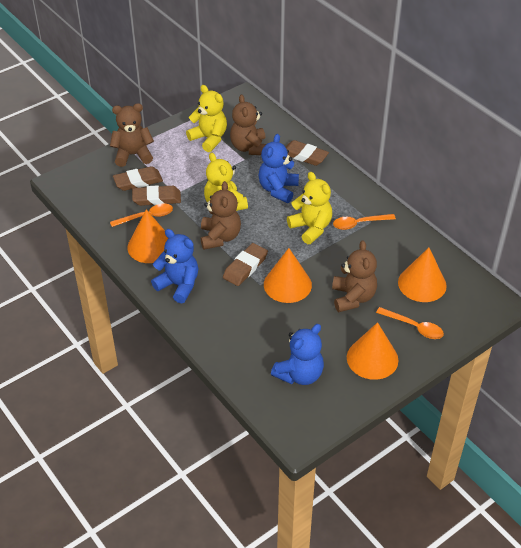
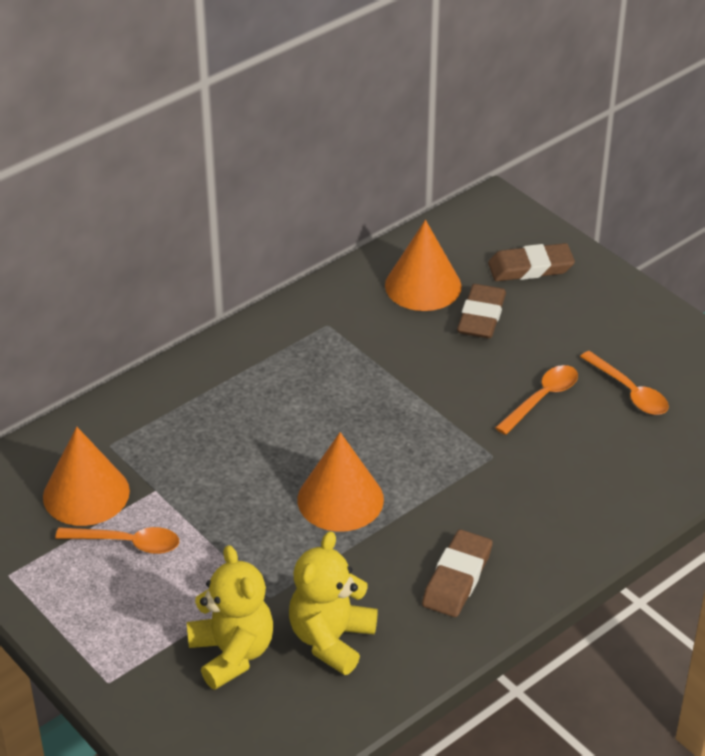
blue teddy bear: 3 -> 0
brown eraser: 4 -> 3
brown teddy bear: 4 -> 0
orange cone: 4 -> 3
yellow teddy bear: 3 -> 2

